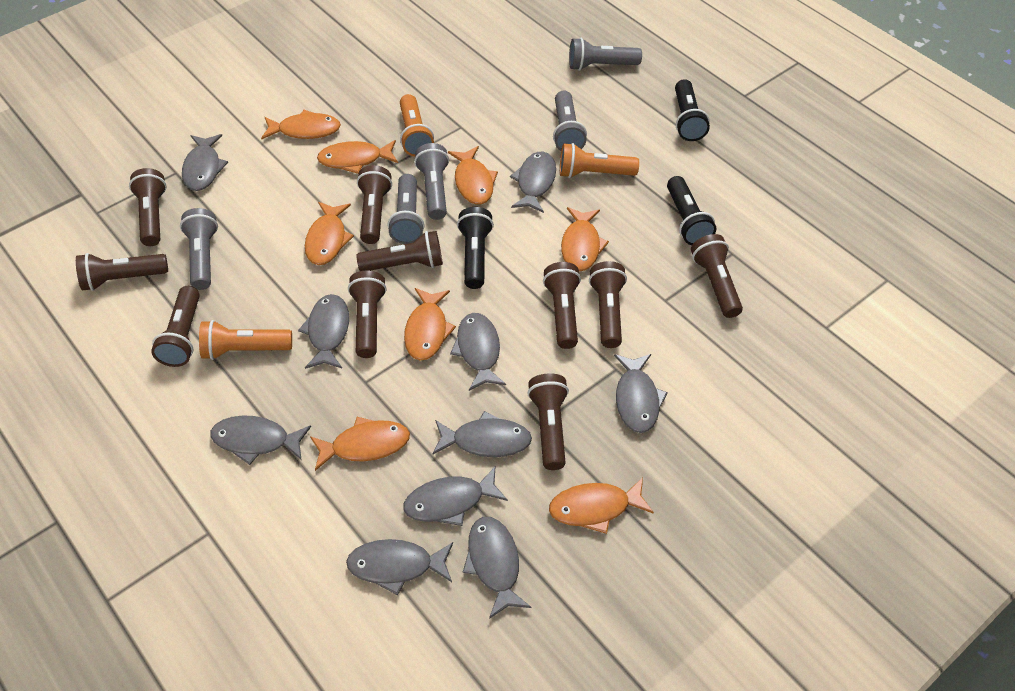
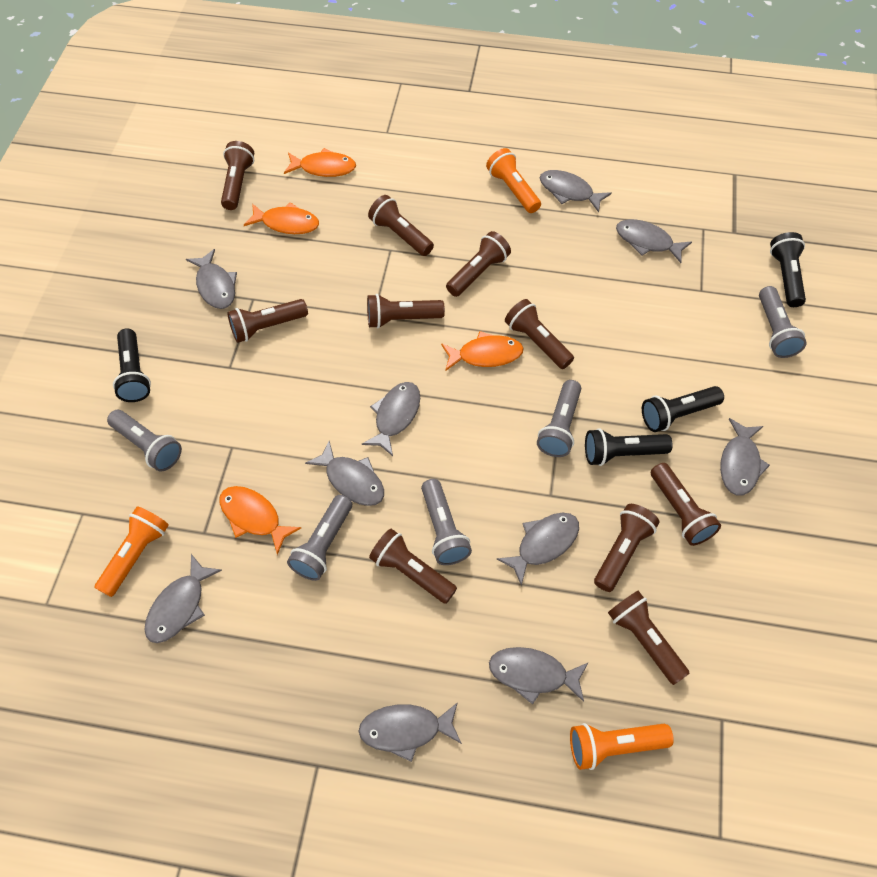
black flashlight: 3 -> 4
orange fish: 8 -> 4

